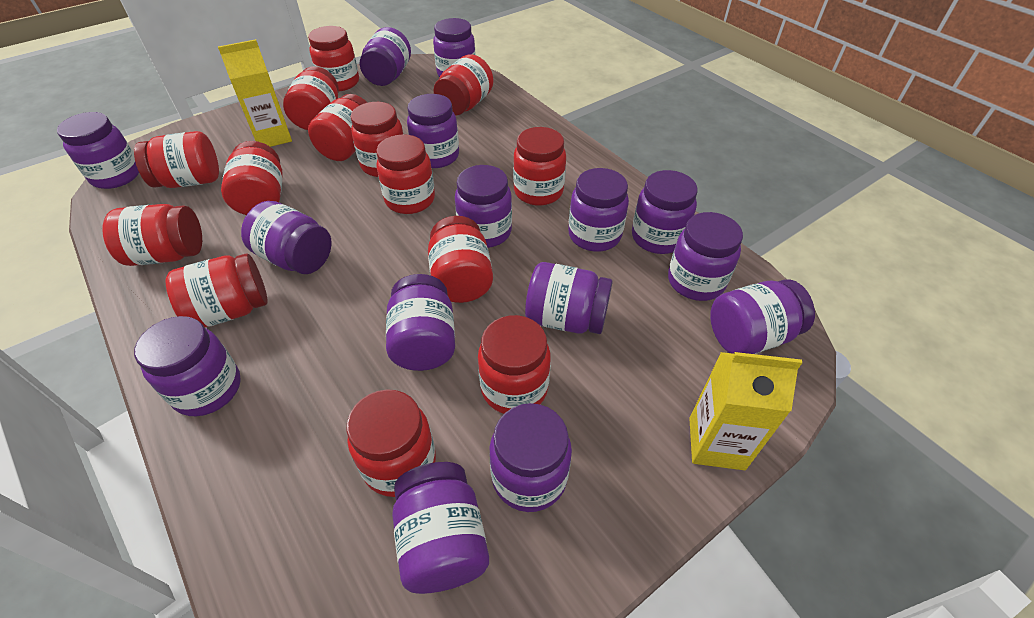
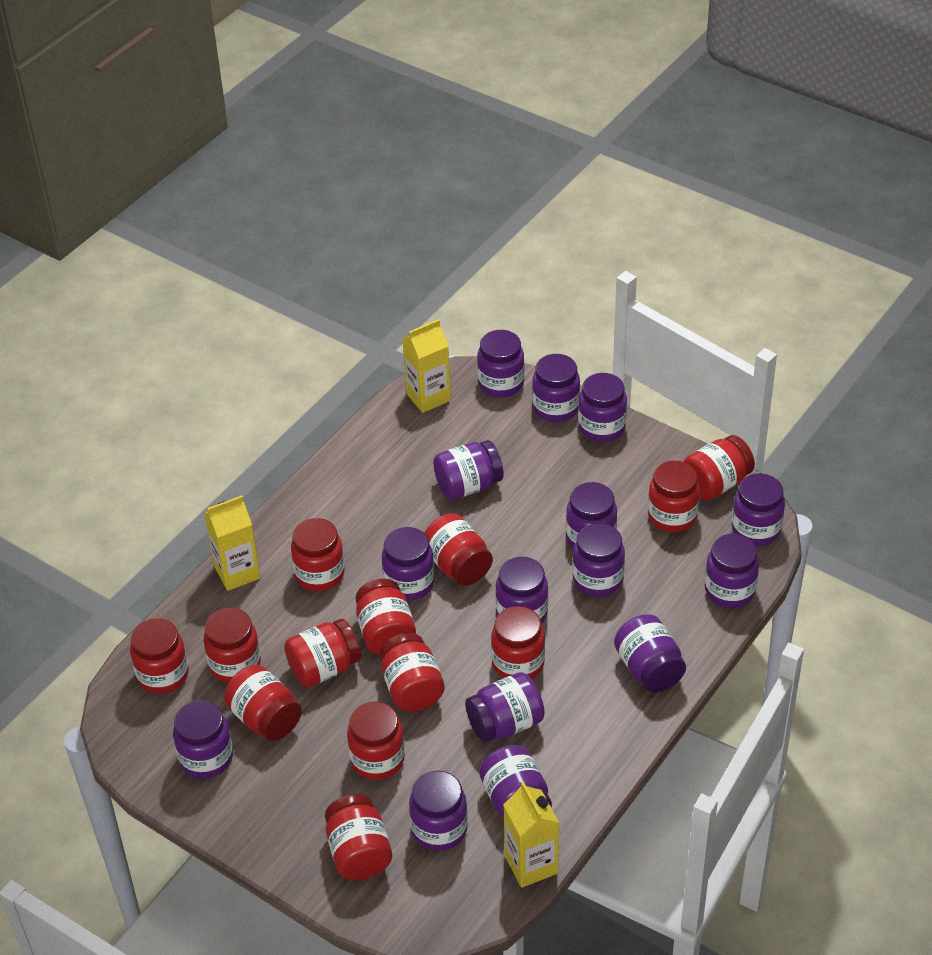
red jar: 14 -> 13
yellow carton: 2 -> 3

